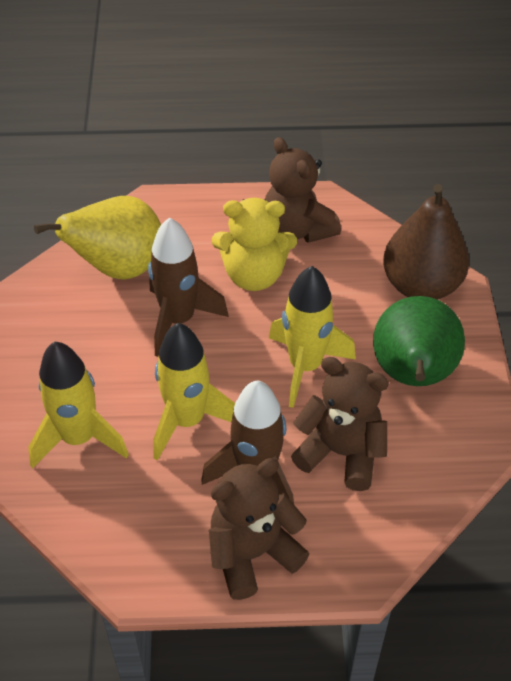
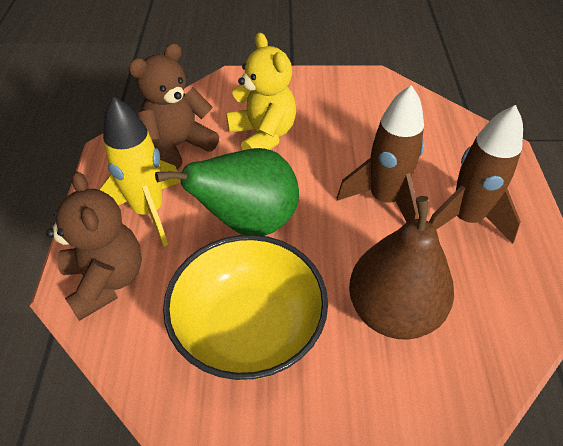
brown teddy bear: 3 -> 2
yellow bowl: 0 -> 1
yellow pear: 1 -> 0
yellow rocket: 3 -> 1

